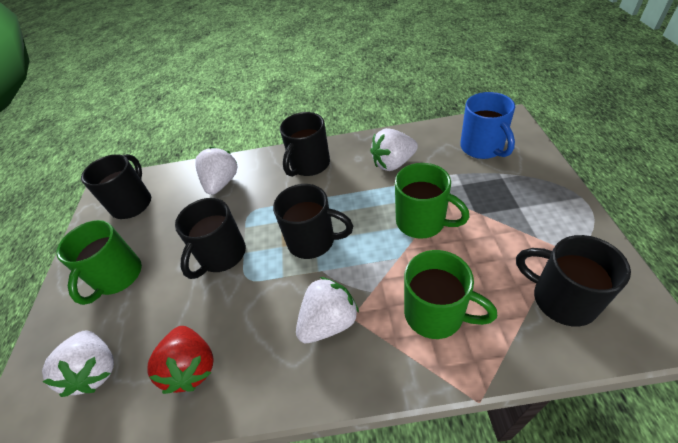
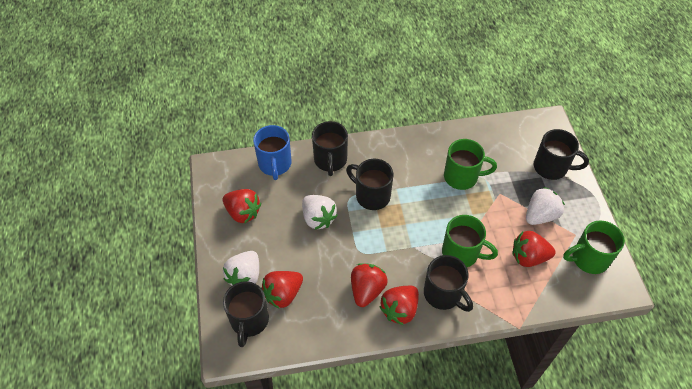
red strawberry: 1 -> 5
white strawberry: 4 -> 3

